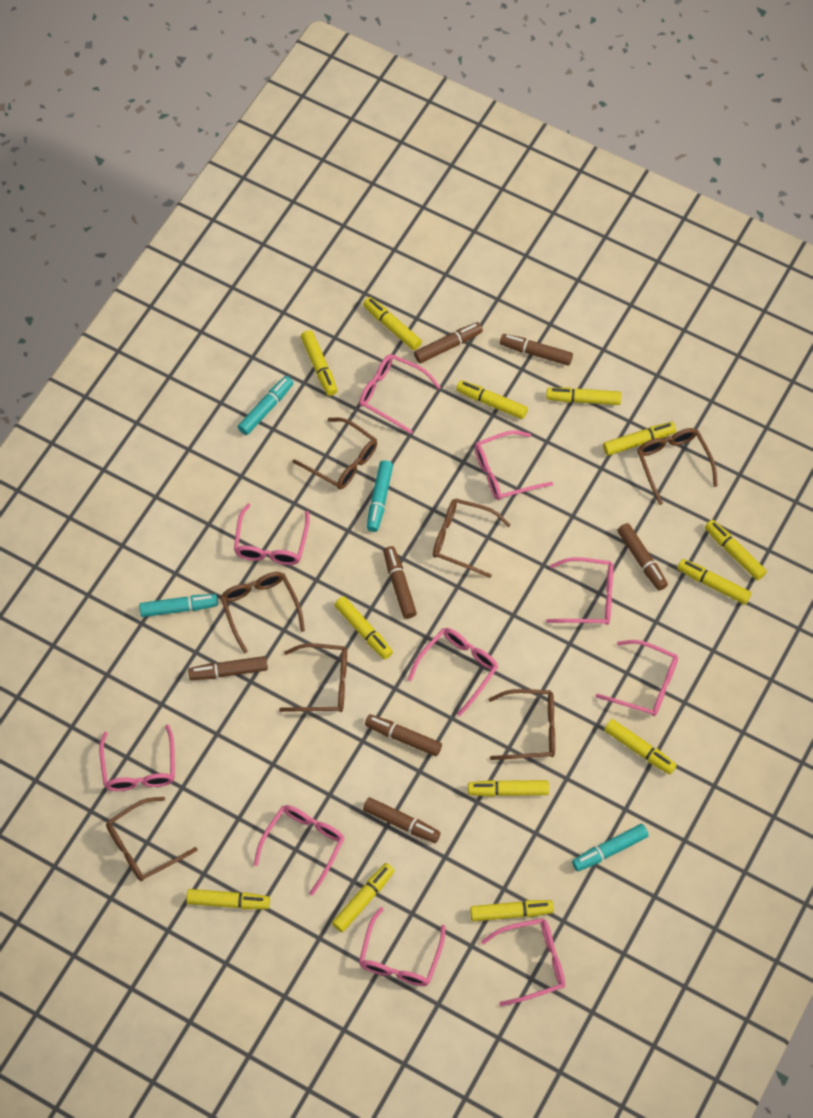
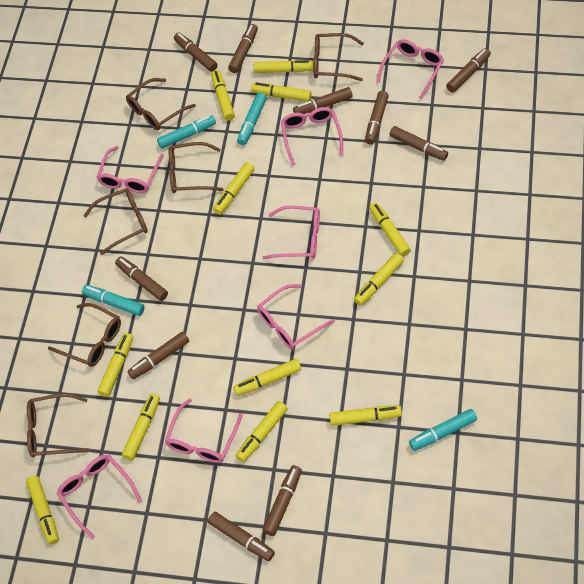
brown glasses: 7 -> 6
brown marker: 7 -> 10
pink glasses: 10 -> 7
yellow marker: 13 -> 12

